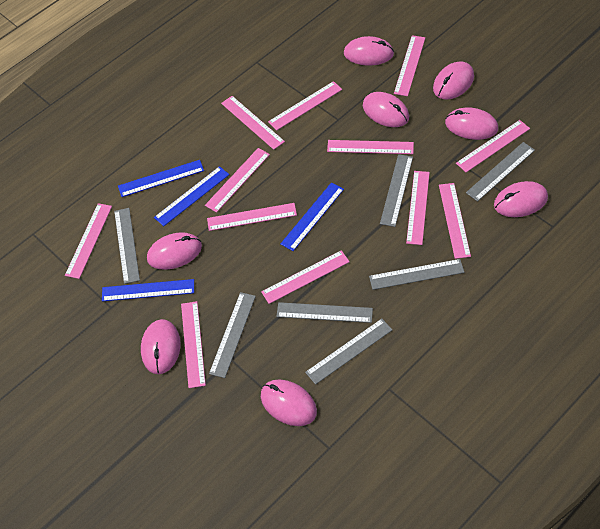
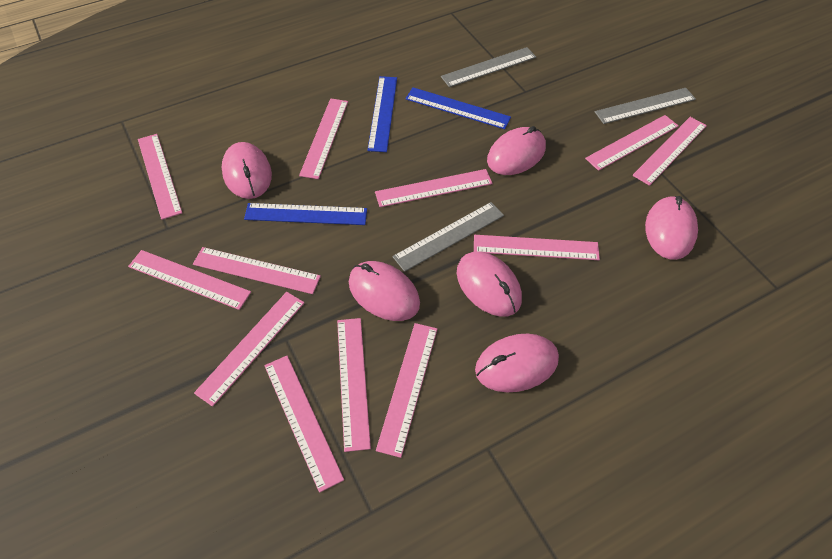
blue ruler: 4 -> 3
grey ruler: 7 -> 3
pink mouse: 8 -> 6

